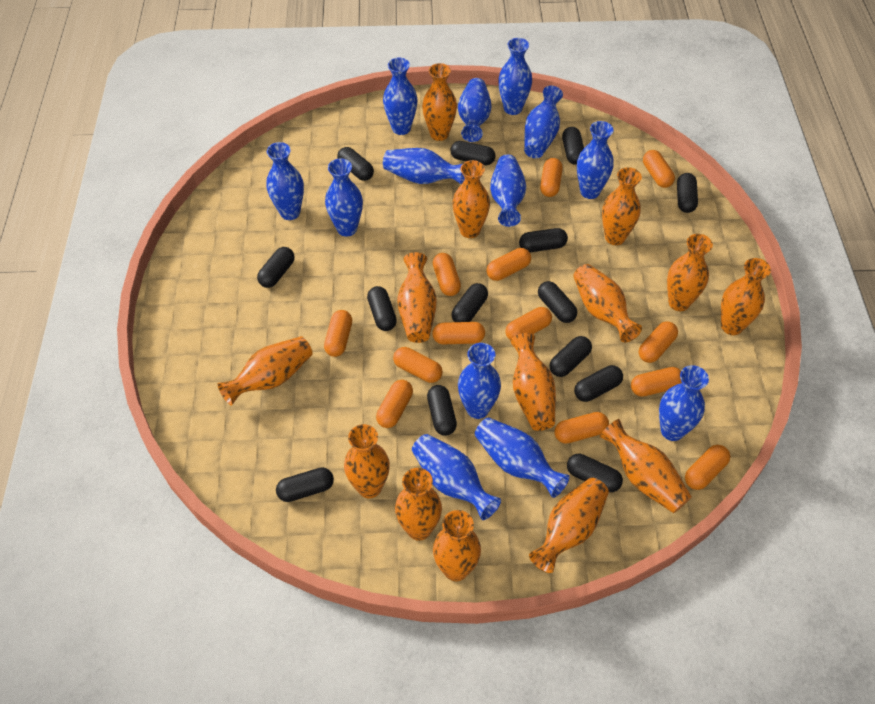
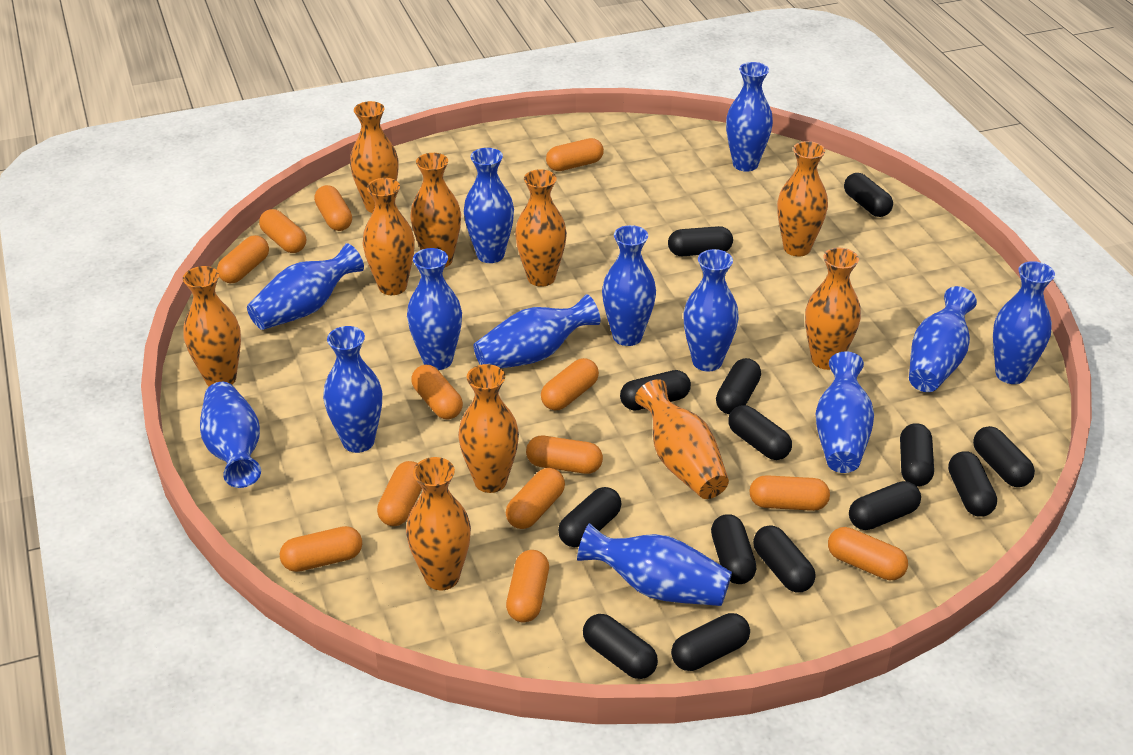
orange vase: 14 -> 10

